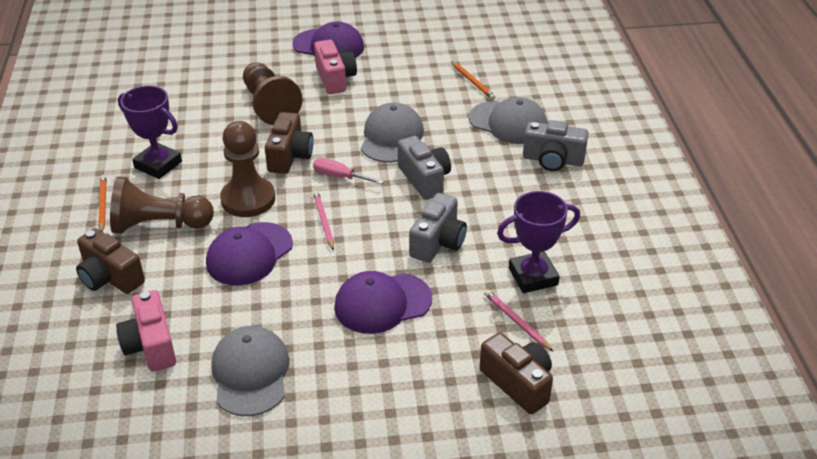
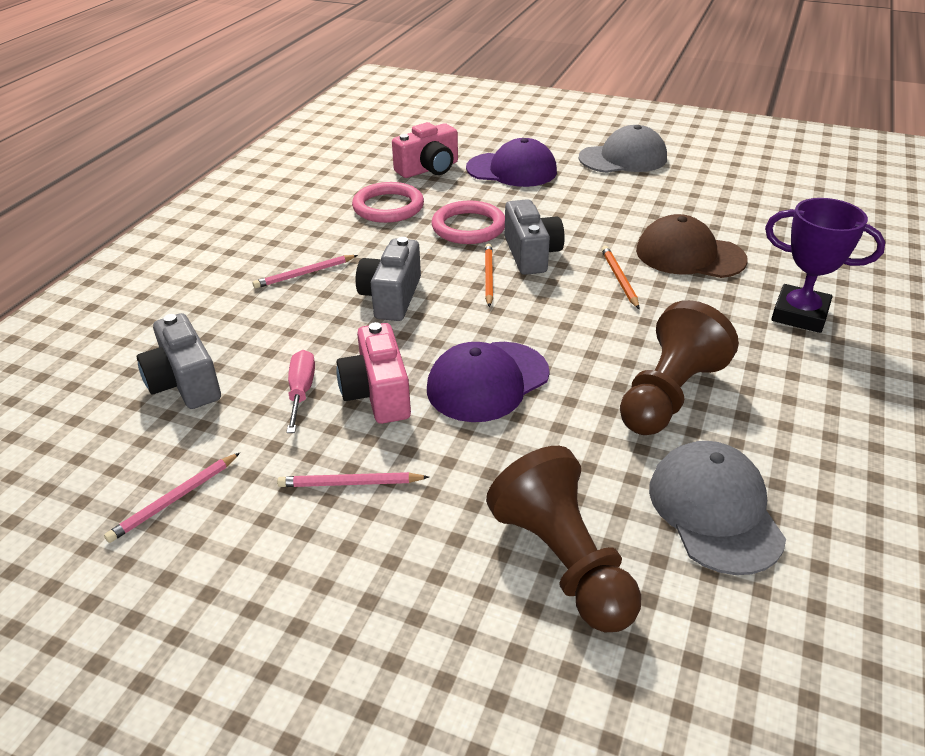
brown camera: 3 -> 0
brown cap: 0 -> 1
brown pawn: 3 -> 2
grey cap: 3 -> 2
pink pencil: 2 -> 3
pink ring: 0 -> 2
purple cap: 3 -> 2
purple trophy: 2 -> 1

